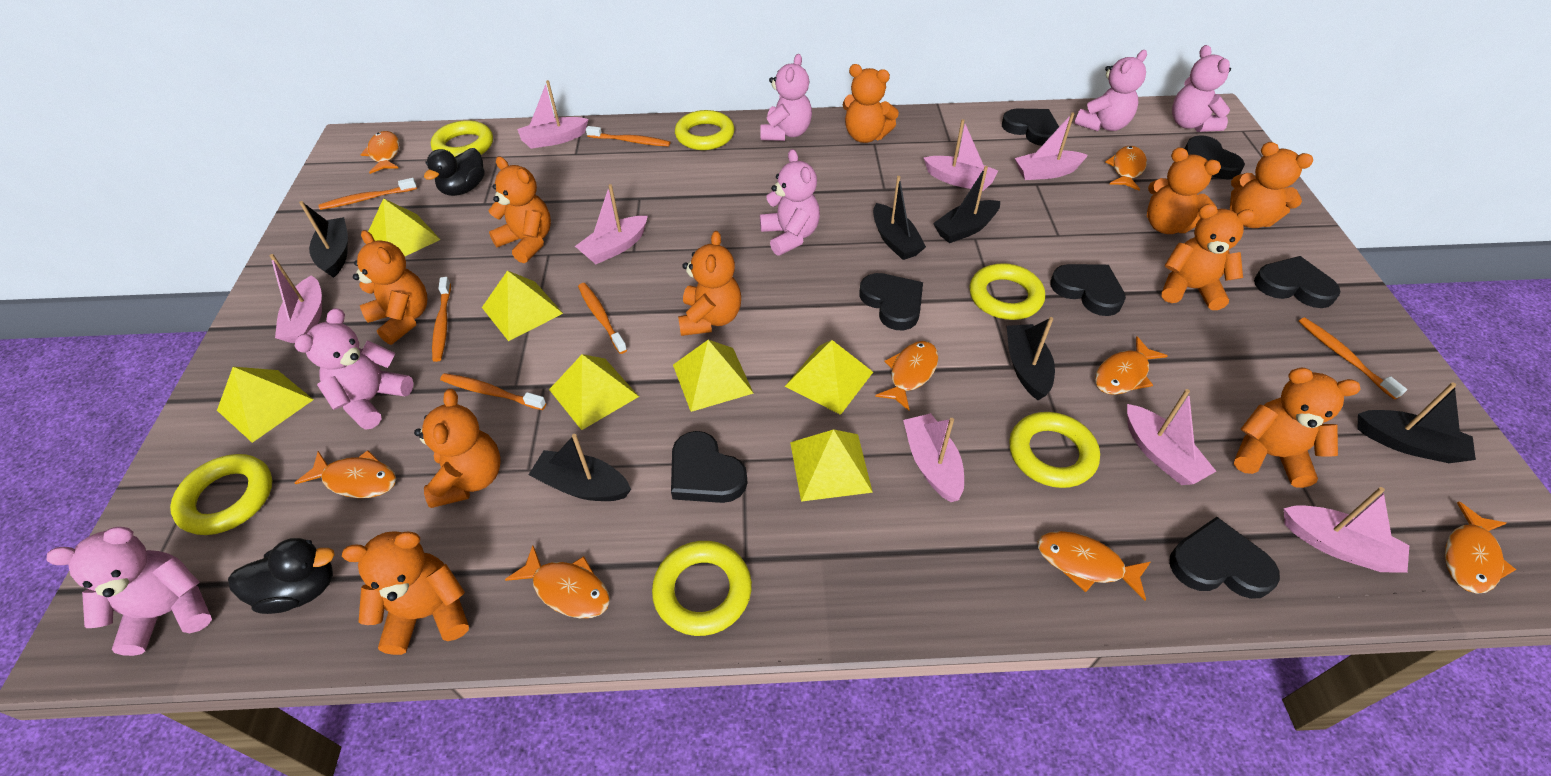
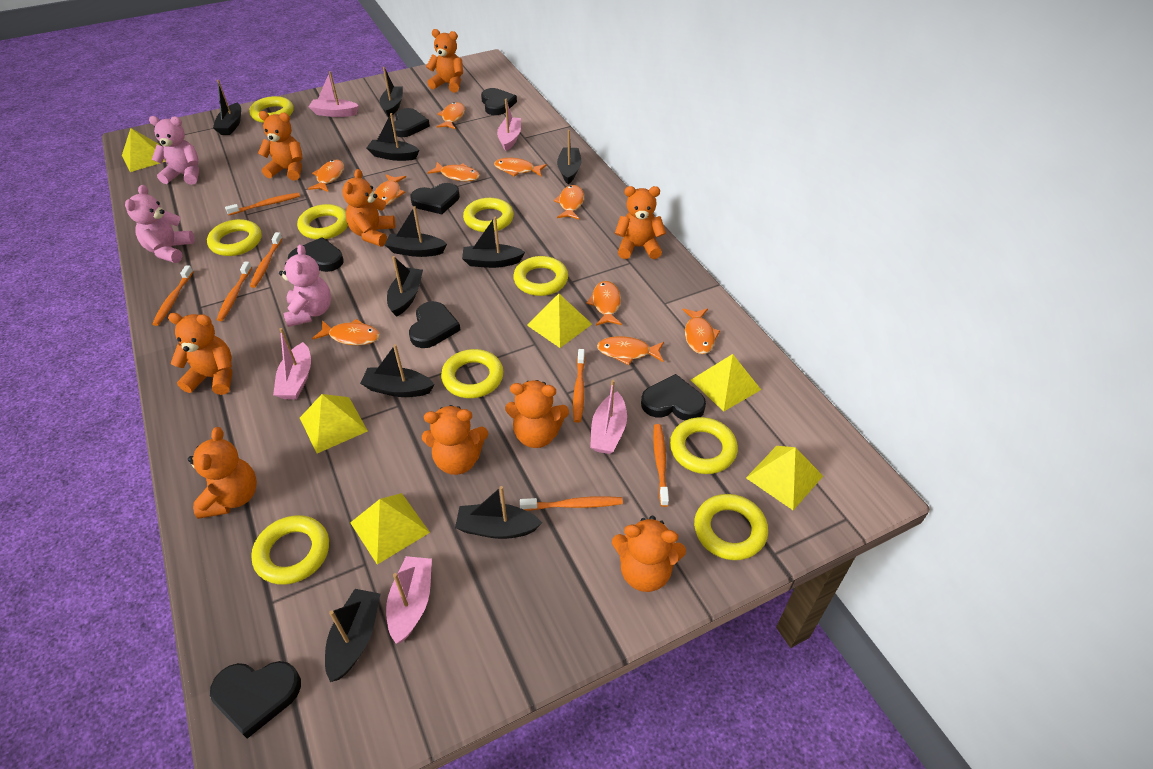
black boat: 6 -> 10
black duck: 2 -> 0
orange fish: 8 -> 10
orange teddy bear: 10 -> 9
orange toothbrush: 6 -> 7
pink boat: 8 -> 5
pink teddy bear: 6 -> 3
yellow pyramid: 7 -> 6
yellow ring: 6 -> 9

